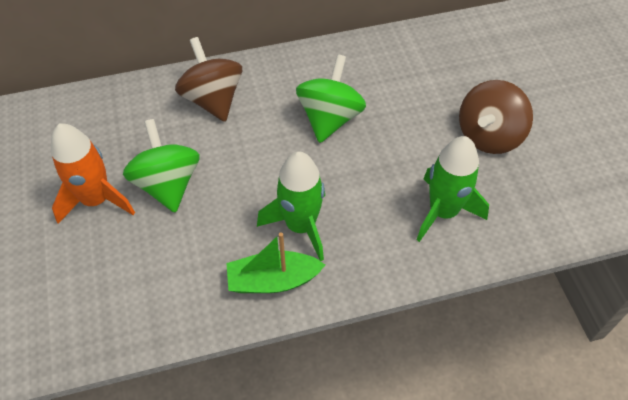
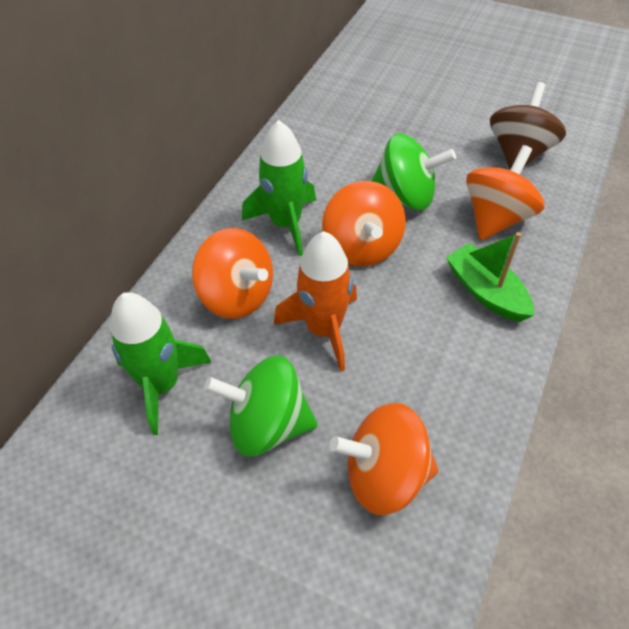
brown spinning top: 2 -> 1
orange spinning top: 0 -> 4

